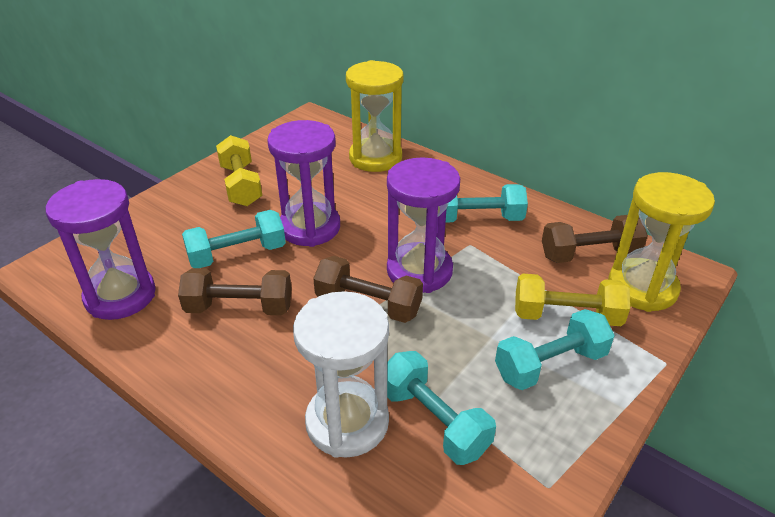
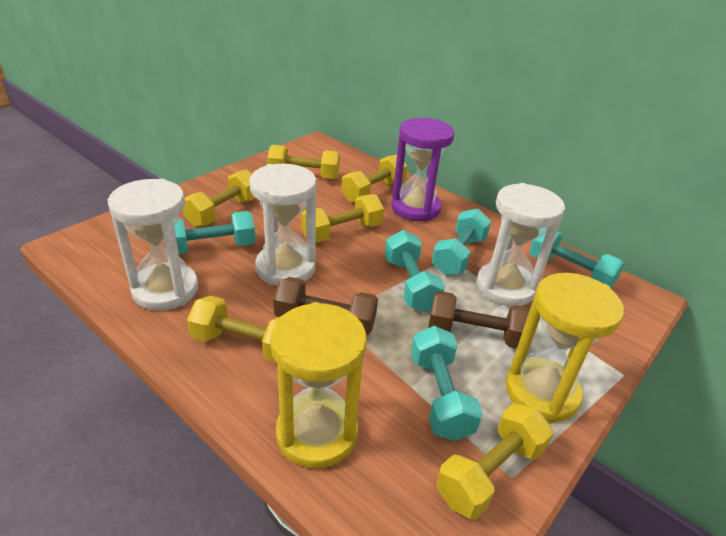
brown dumbbell: 3 -> 2
purple hourglass: 3 -> 1
turquoise dumbbell: 4 -> 5
white hourglass: 1 -> 3
yellow dumbbell: 2 -> 6

